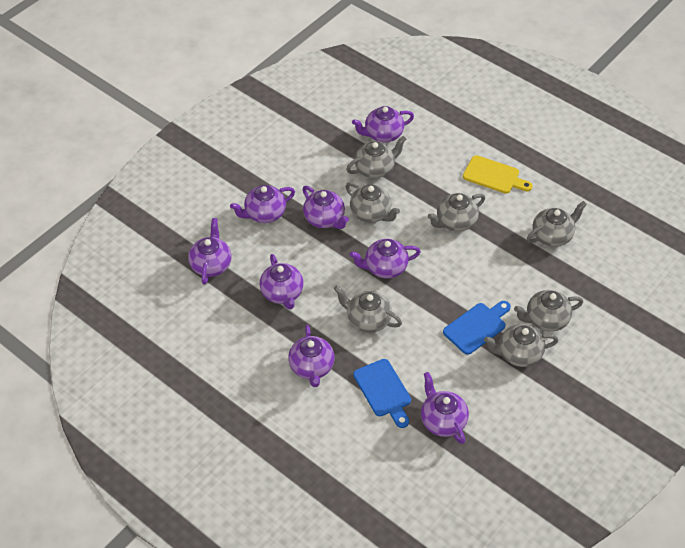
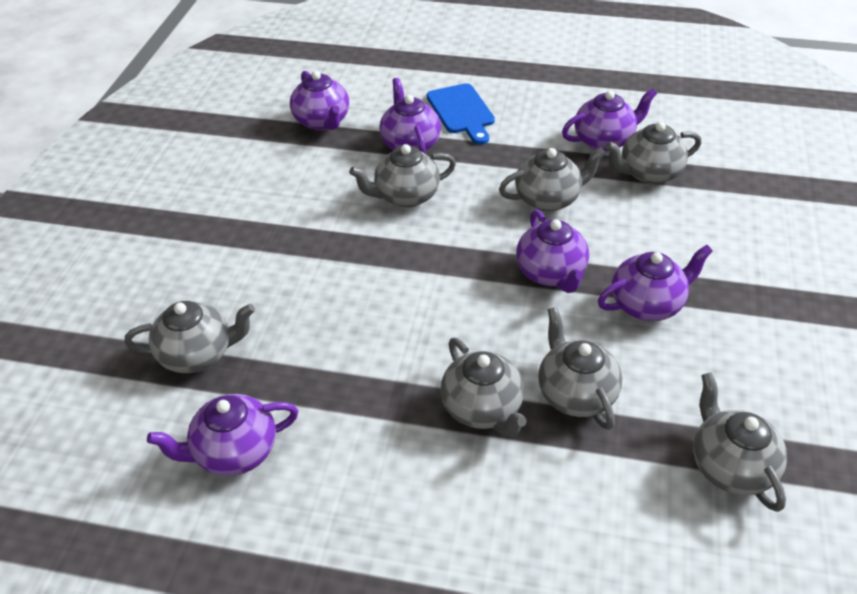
blue cutting board: 2 -> 1
purple teapot: 8 -> 6
yellow cutting board: 1 -> 0

